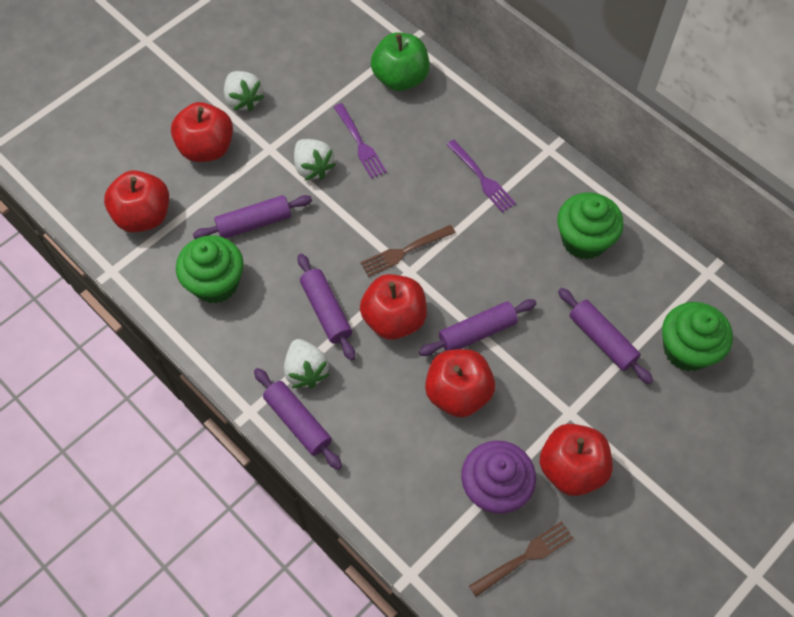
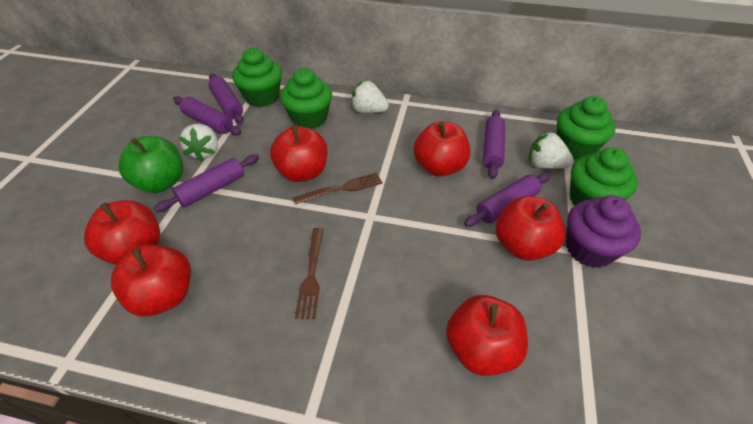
green cupcake: 3 -> 4
purple fork: 2 -> 0
red apple: 5 -> 6

